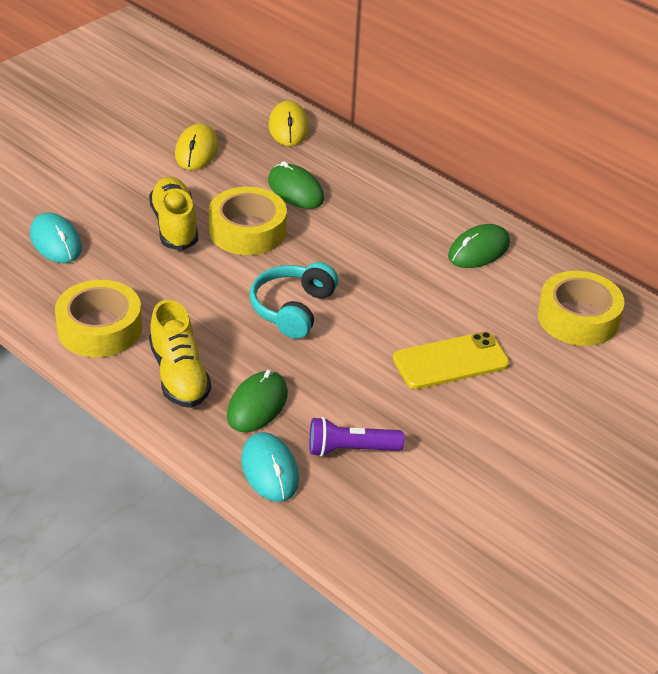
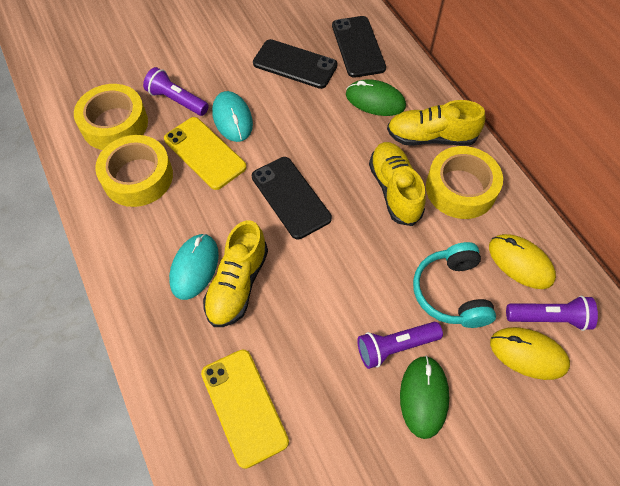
black phone: 0 -> 3
green mouse: 3 -> 2
purple flashlight: 1 -> 3
yellow phone: 1 -> 2
yellow shoe: 2 -> 3

